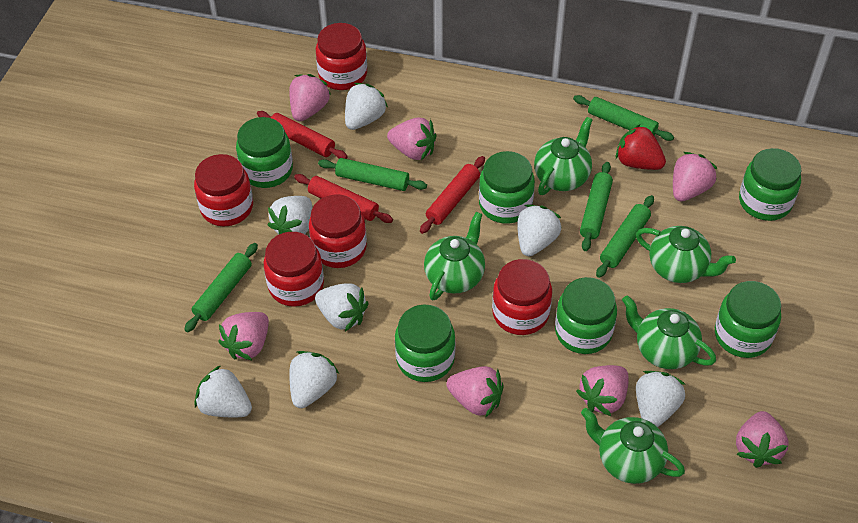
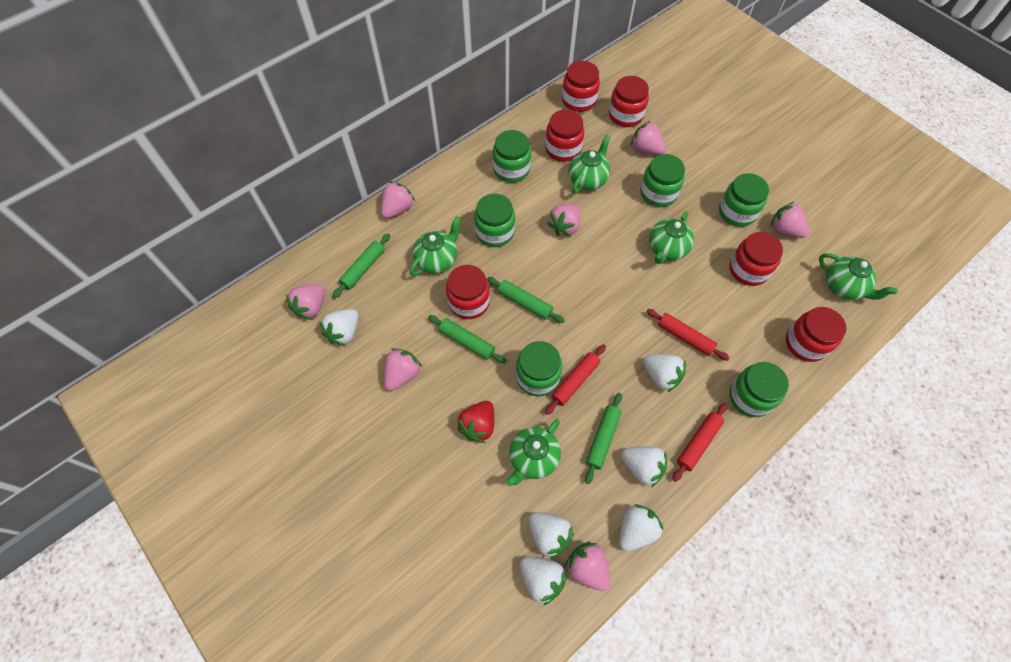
green rolling pin: 5 -> 4
red jar: 5 -> 6
white strawberry: 7 -> 6

